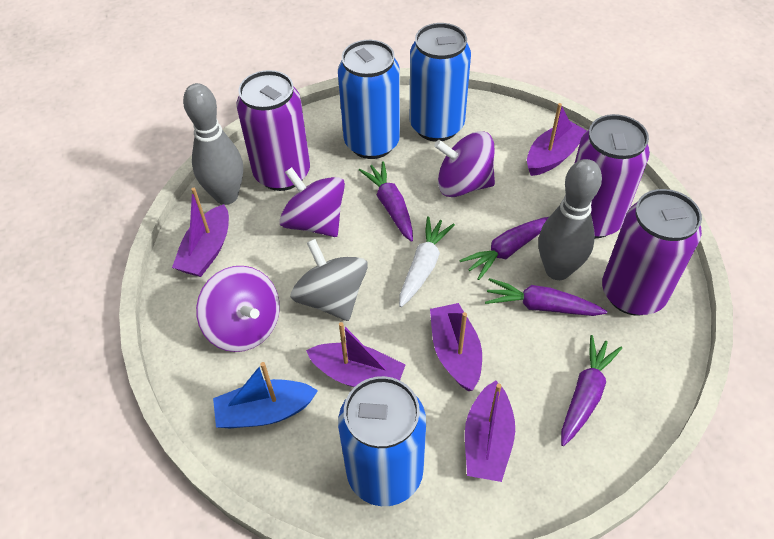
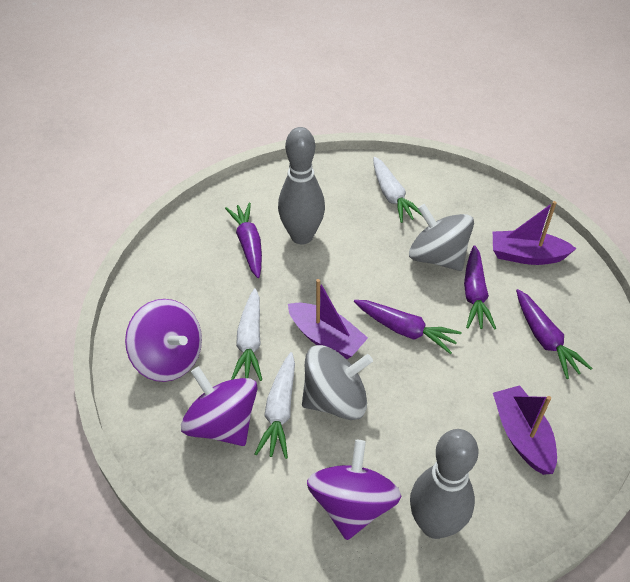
blue boat: 1 -> 0
blue can: 3 -> 0
grey spinning top: 1 -> 2
purple boat: 5 -> 3
purple can: 3 -> 0
white carrot: 1 -> 3

